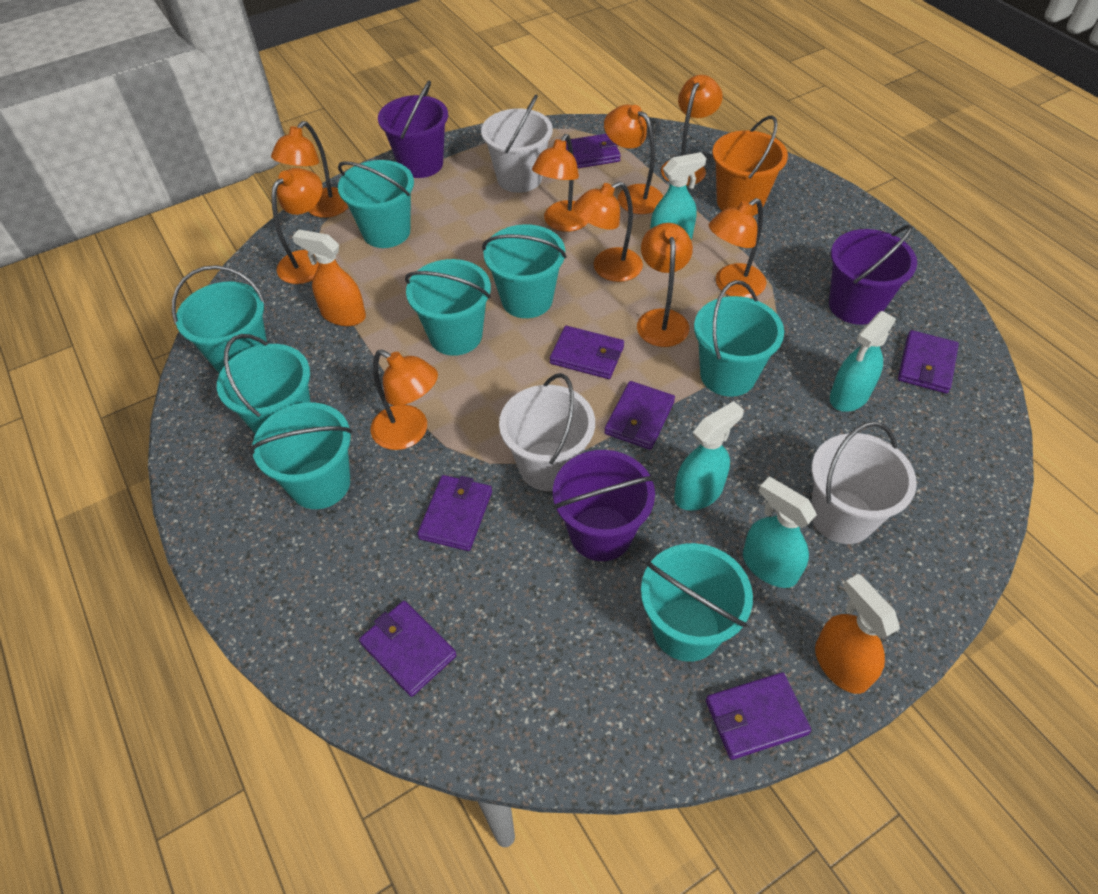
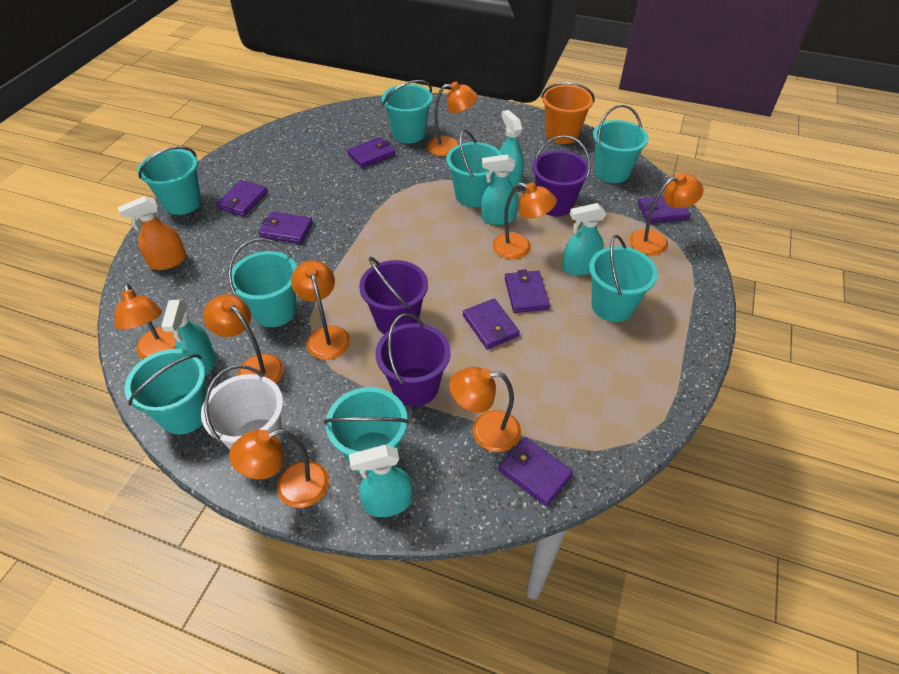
orange lamp: 9 -> 8
orange spray bottle: 2 -> 1
turquoise spray bottle: 4 -> 5
white bucket: 3 -> 1

